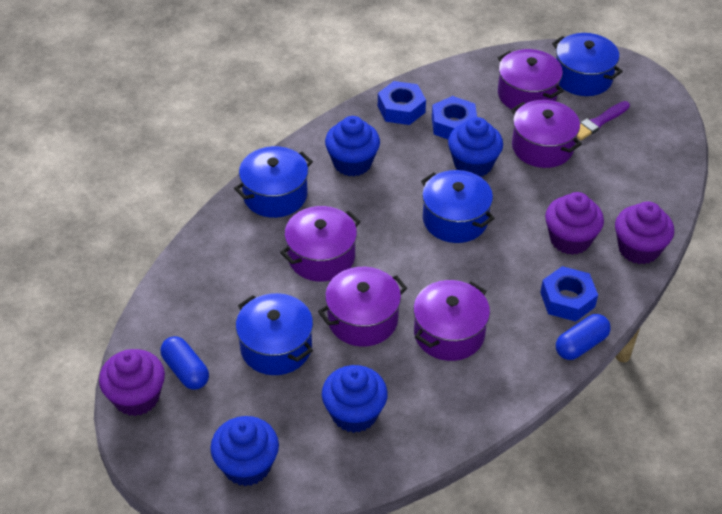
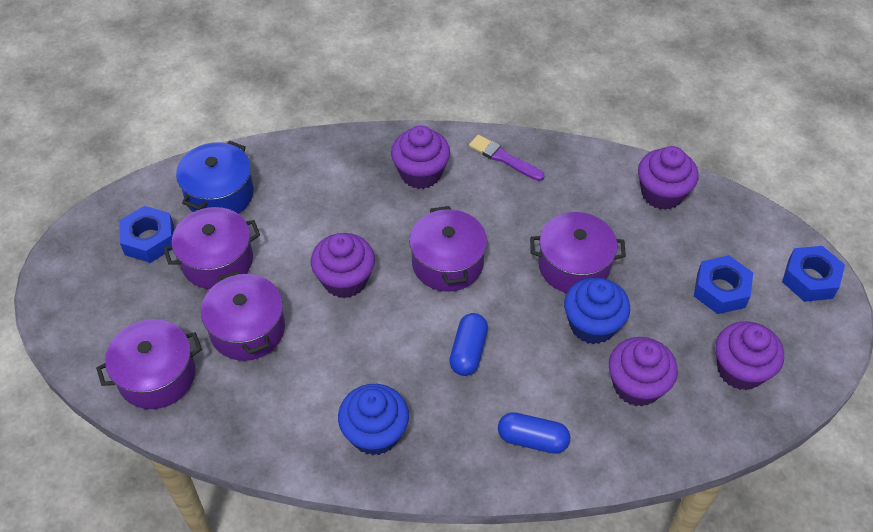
blue cupcake: 4 -> 2
blue pot: 4 -> 1
purple cupcake: 3 -> 5

